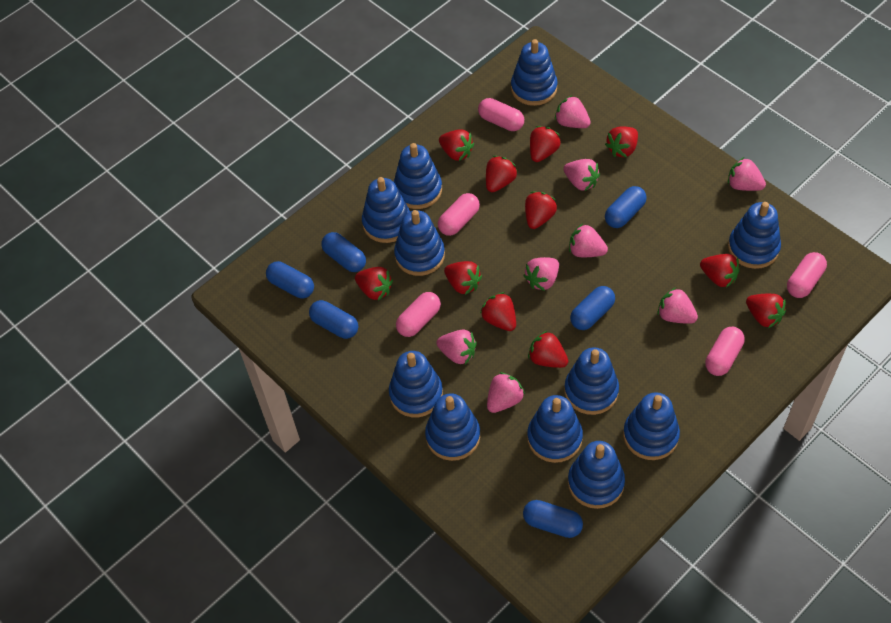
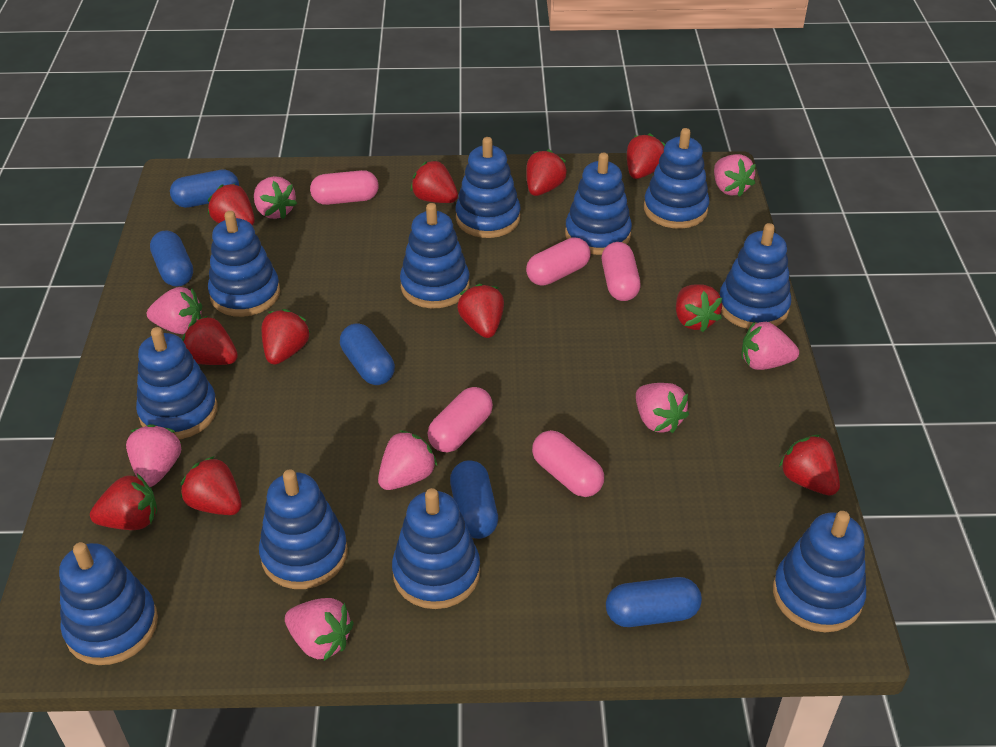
blue capsule: 6 -> 5

